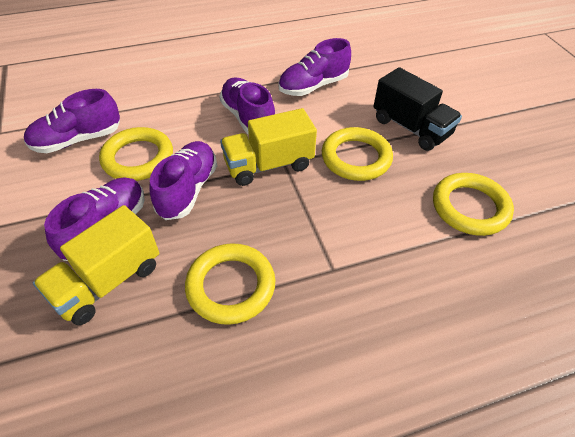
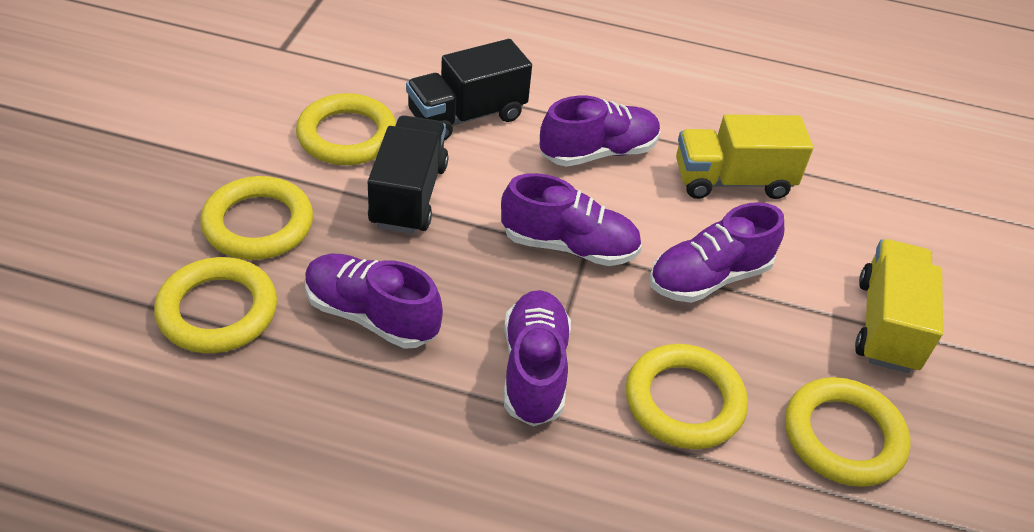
black truck: 1 -> 2
yellow ring: 4 -> 5

